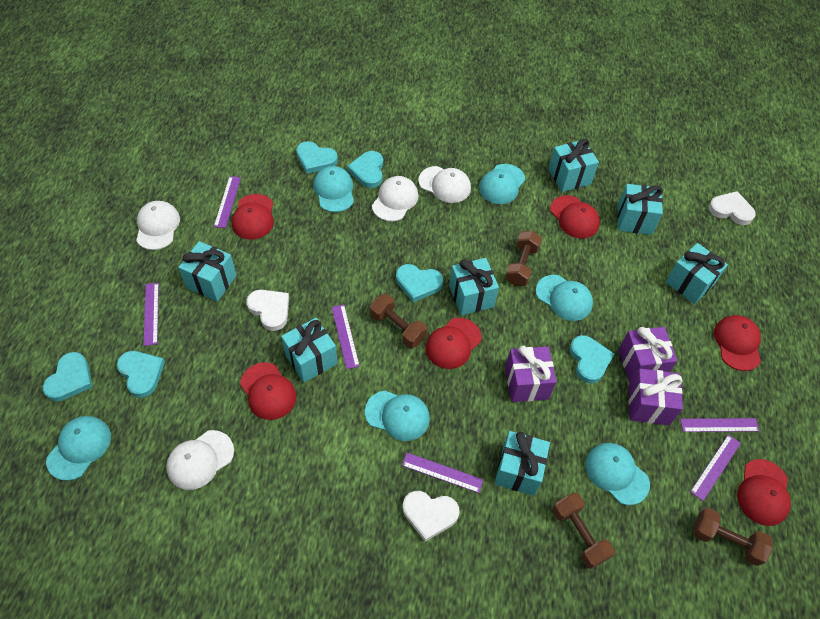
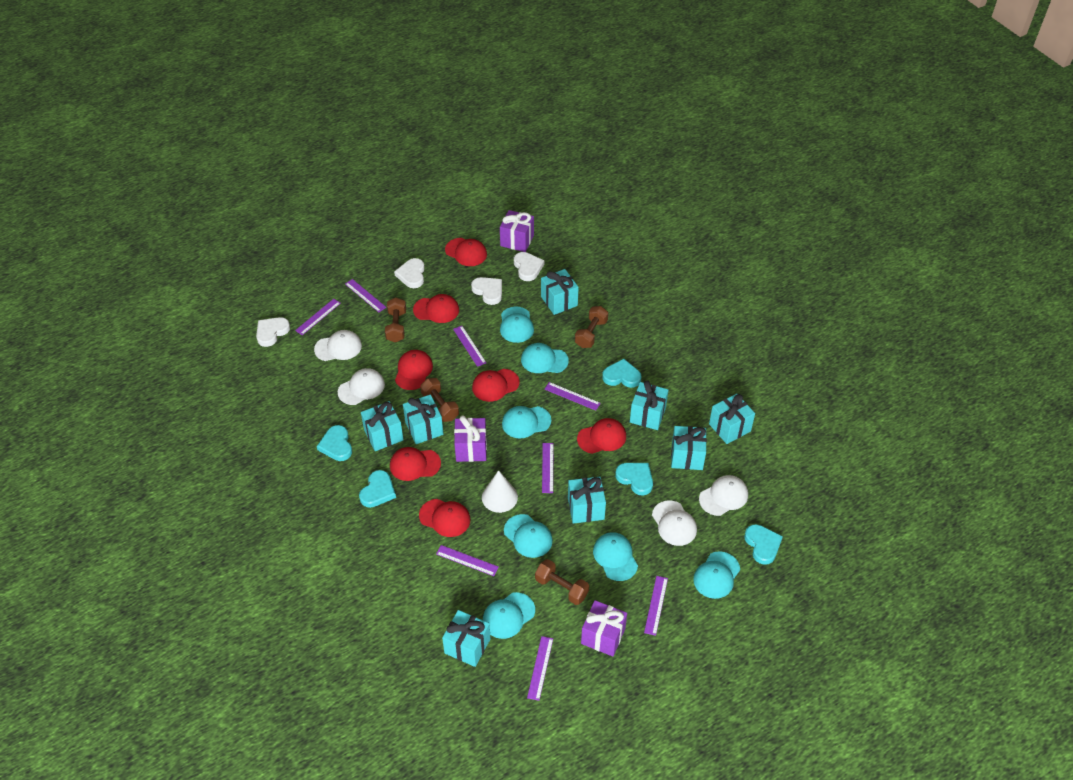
purple ruler: 6 -> 8
red cap: 6 -> 7
turquoise cap: 6 -> 7
turquoise gift: 7 -> 8
turquoise heart: 6 -> 5
white cone: 0 -> 1
white heart: 3 -> 4

